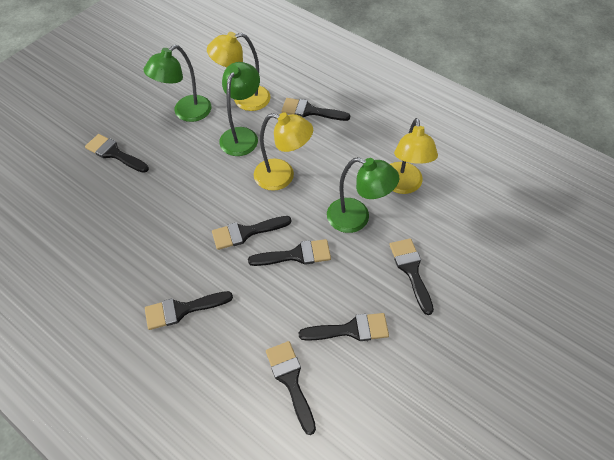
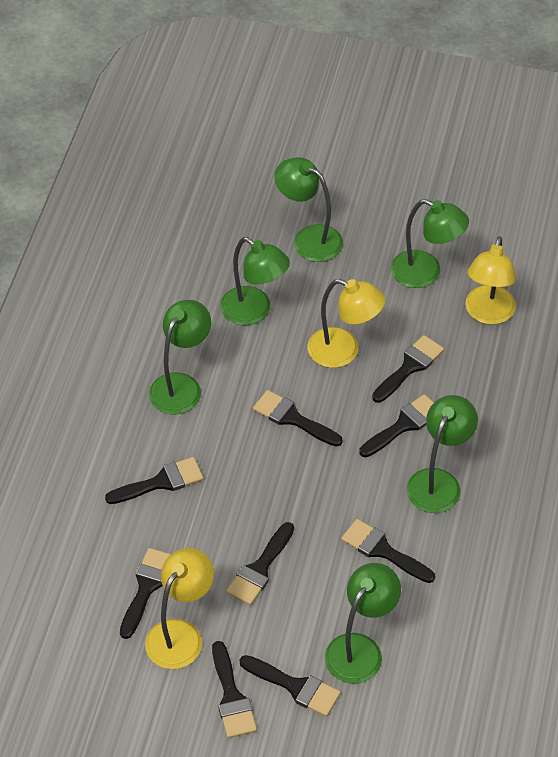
black brush: 8 -> 9
green lamp: 3 -> 6

